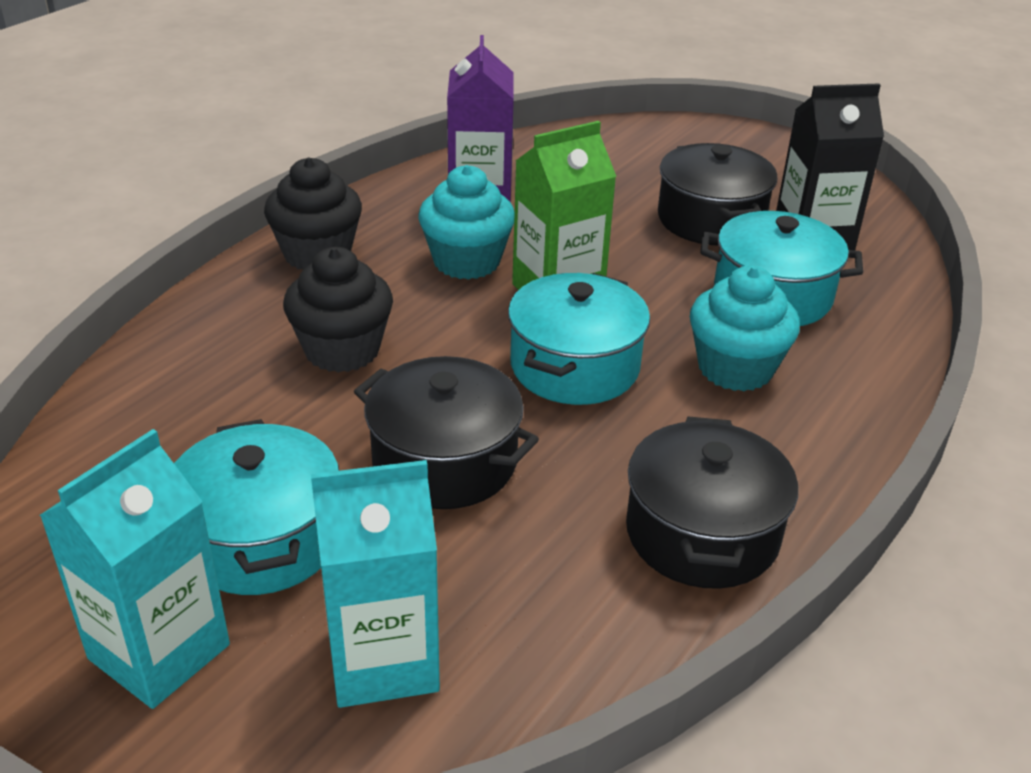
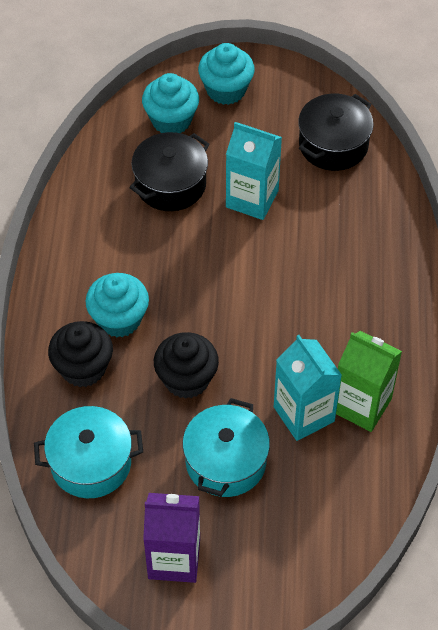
black carton: 1 -> 0
black pot: 3 -> 2
turquoise cupcake: 2 -> 3
turquoise pot: 3 -> 2

